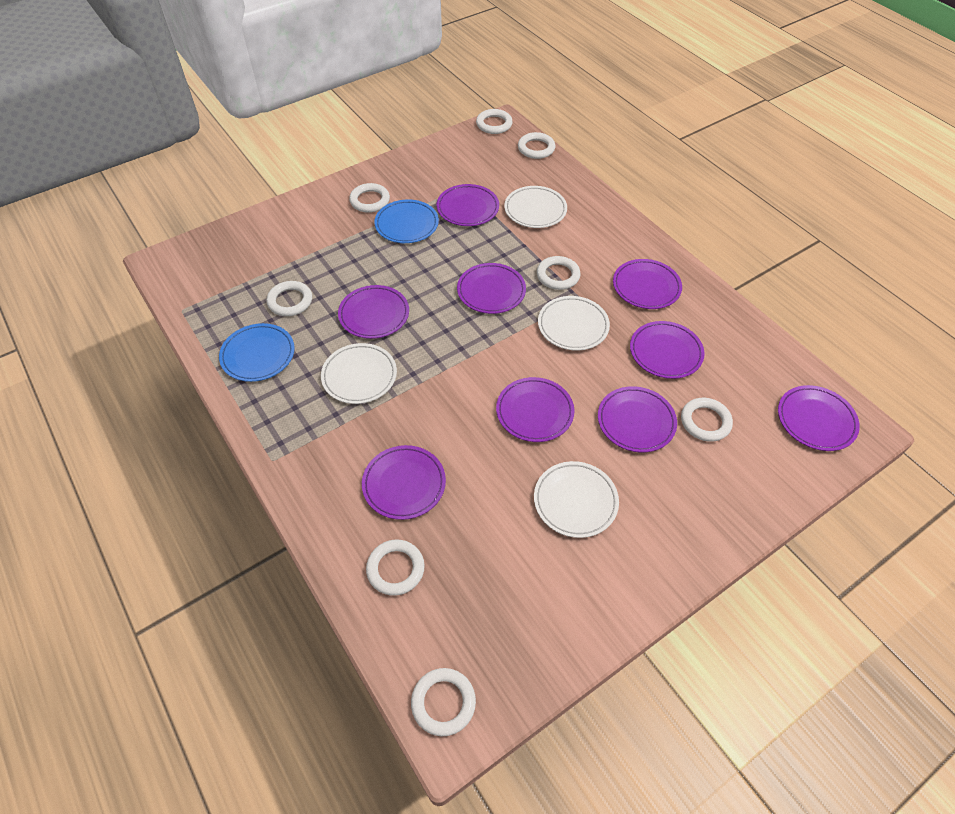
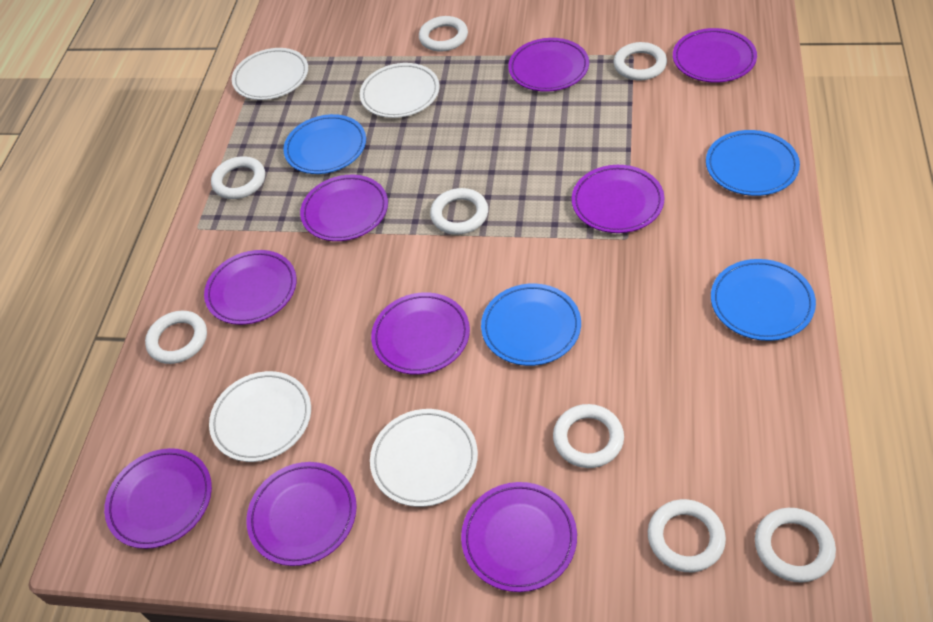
blue plate: 2 -> 4

